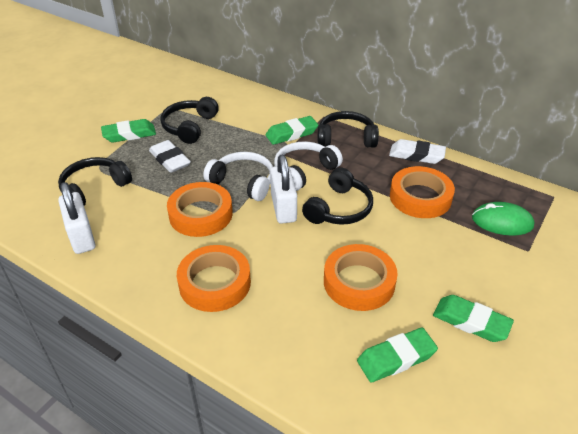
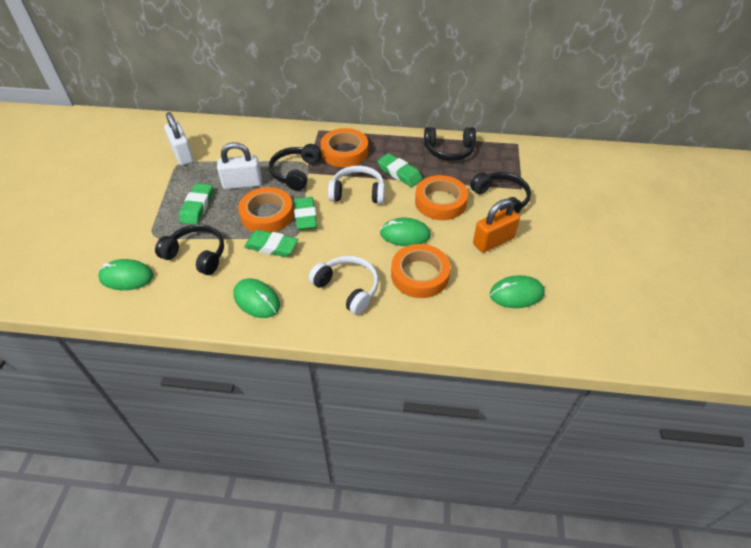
green mouse: 1 -> 4
orange padlock: 0 -> 1
white eraser: 2 -> 0

